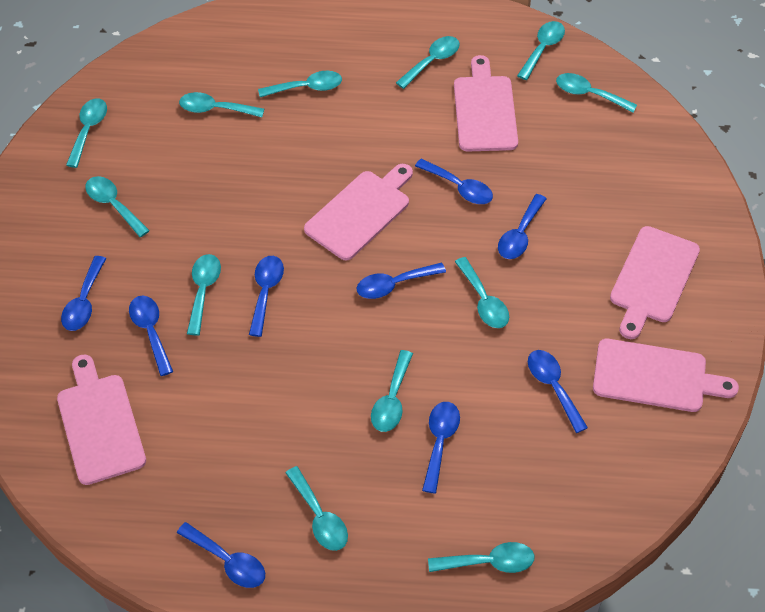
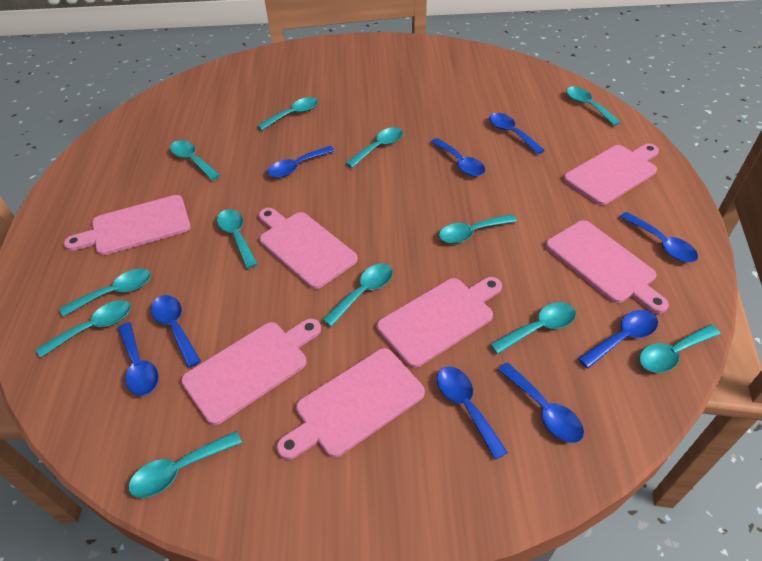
pink cutting board: 5 -> 7

